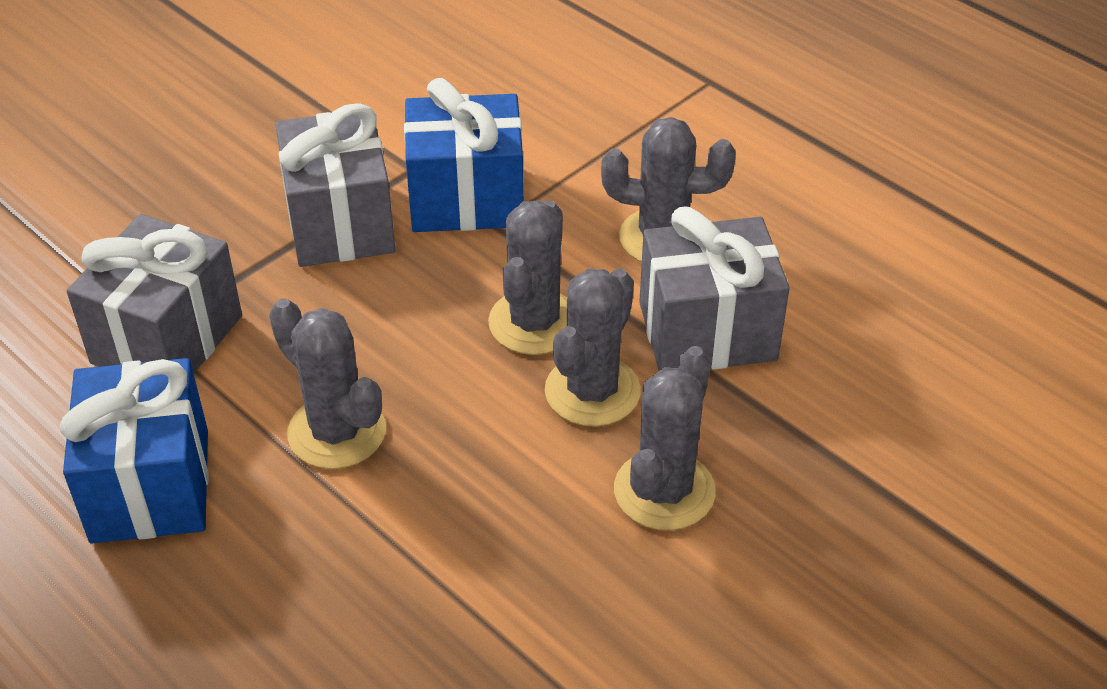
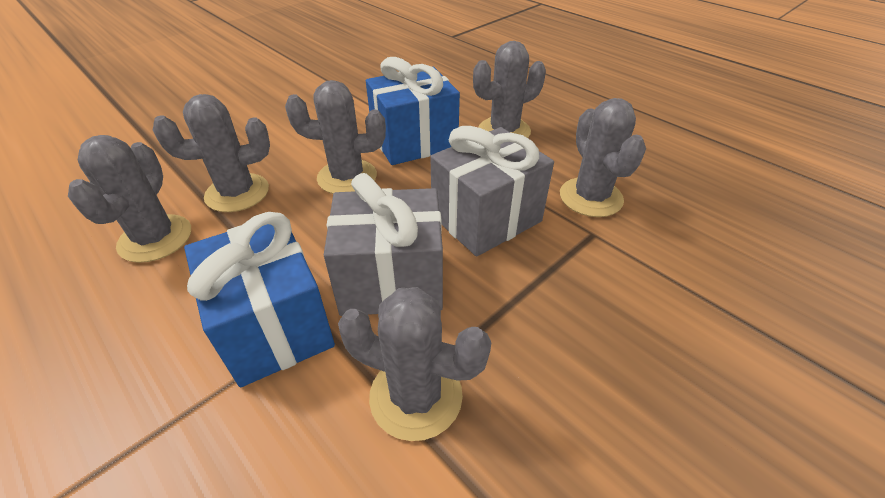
grey cactus: 5 -> 6
grey gift: 3 -> 2

